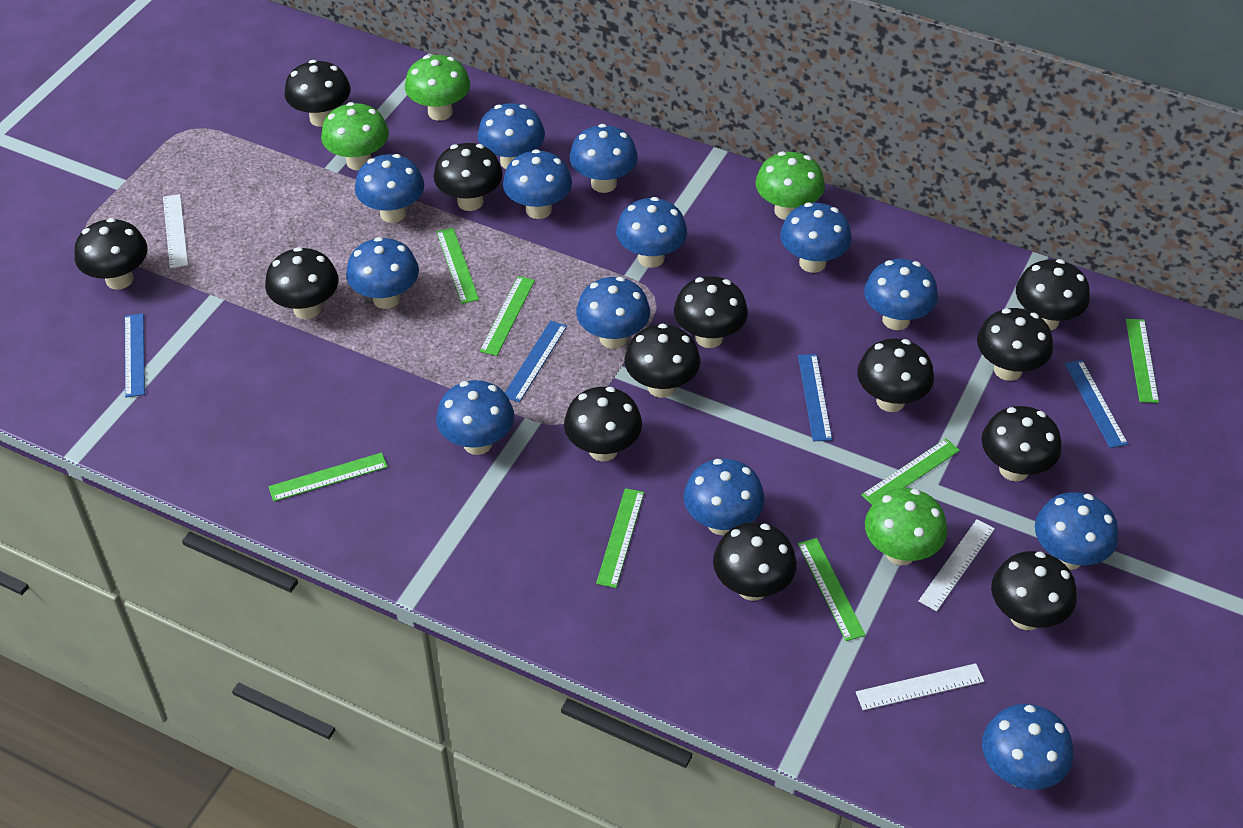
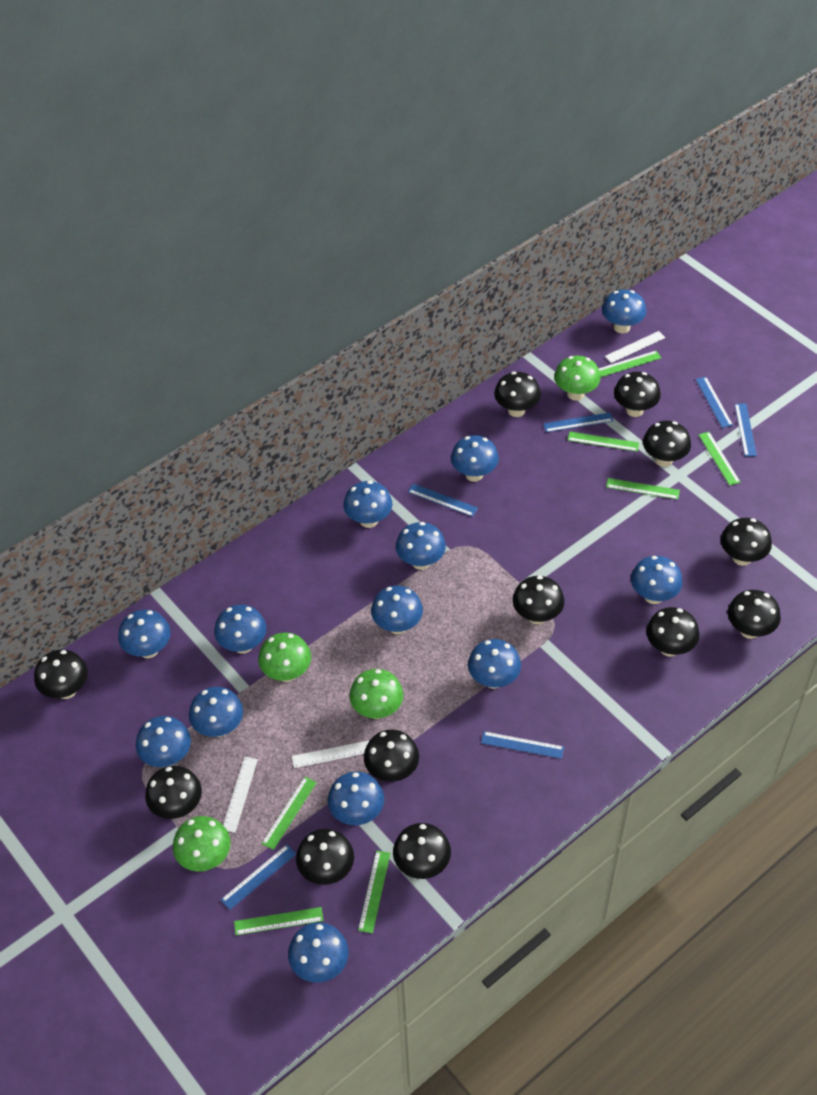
black mushroom: 13 -> 12
blue ruler: 4 -> 6

